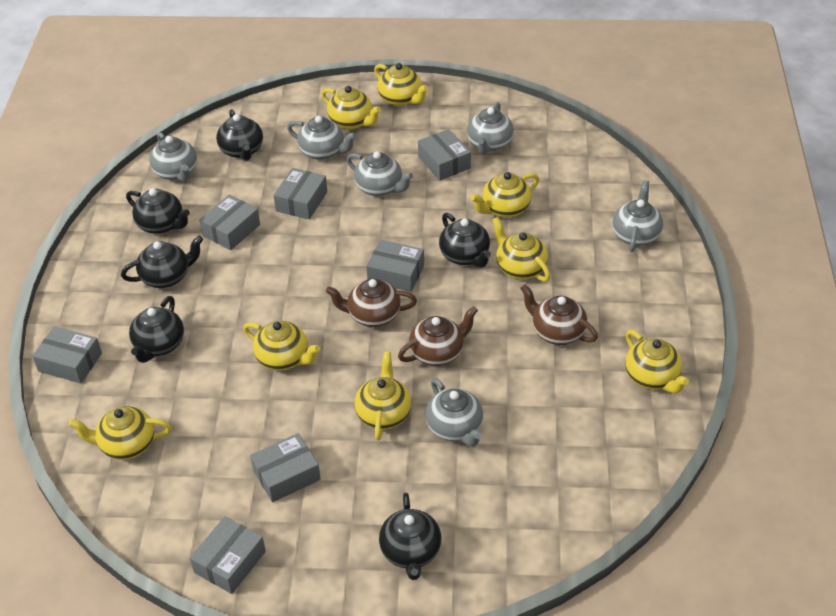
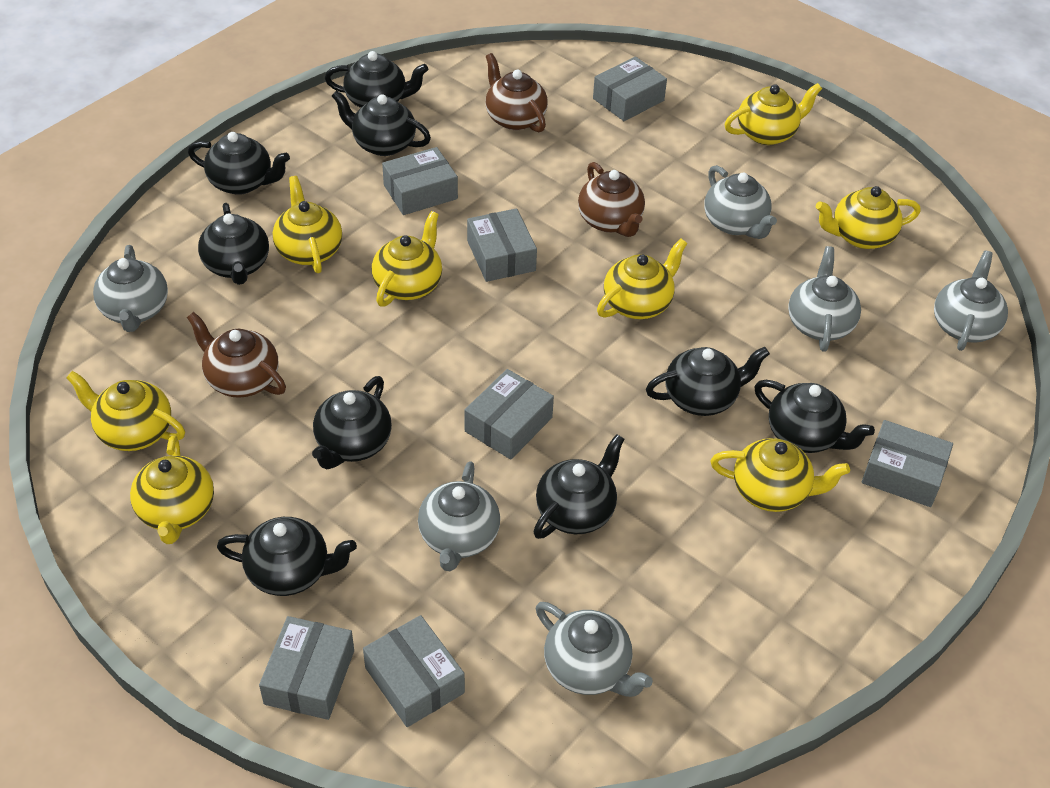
black teapot: 6 -> 9

